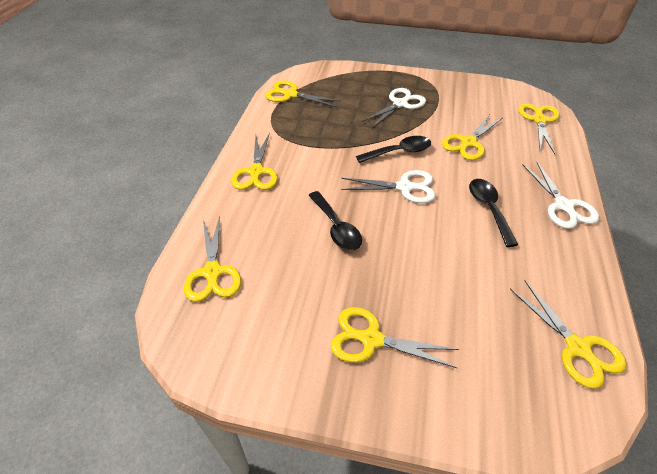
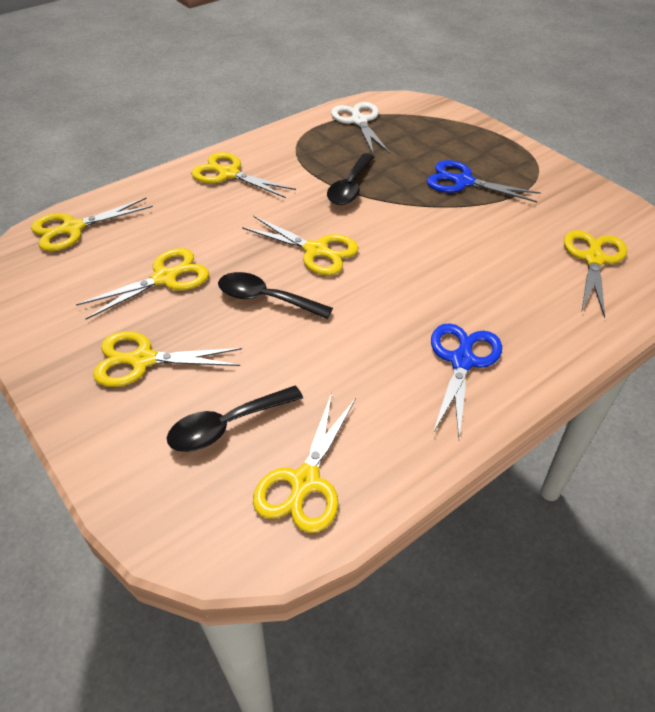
blue scissors: 0 -> 2
white scissors: 3 -> 1

